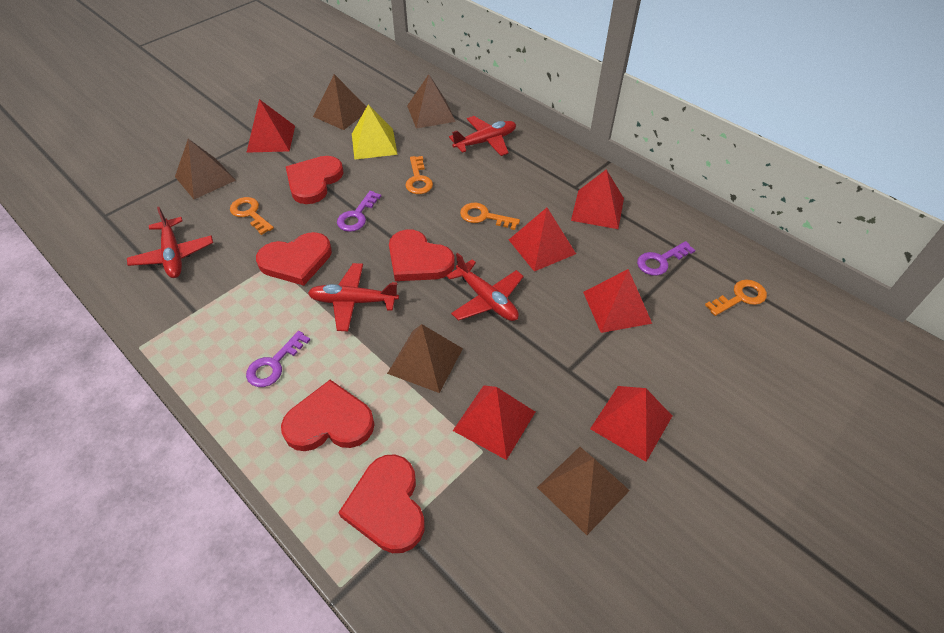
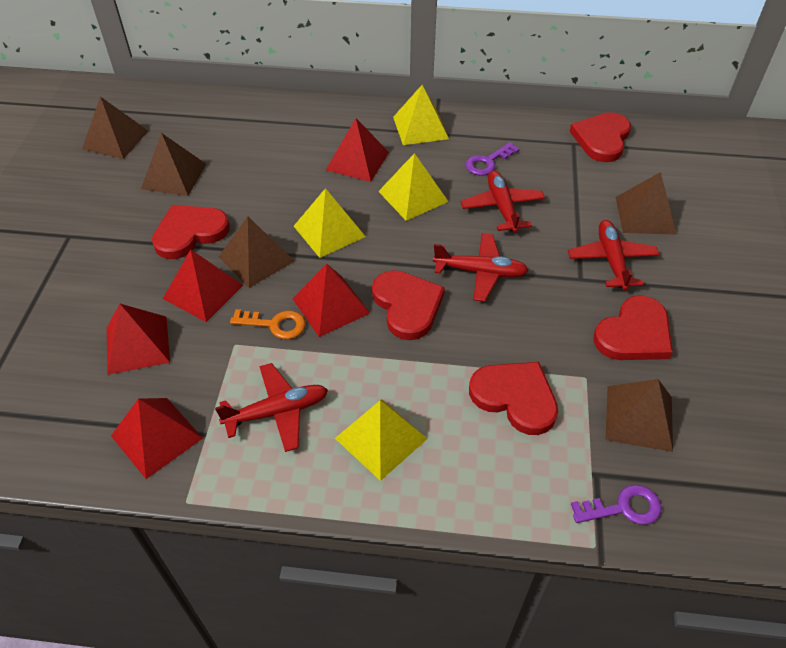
orange key: 4 -> 1
purple key: 3 -> 2
red pyramid: 6 -> 5
yellow pyramid: 1 -> 4

